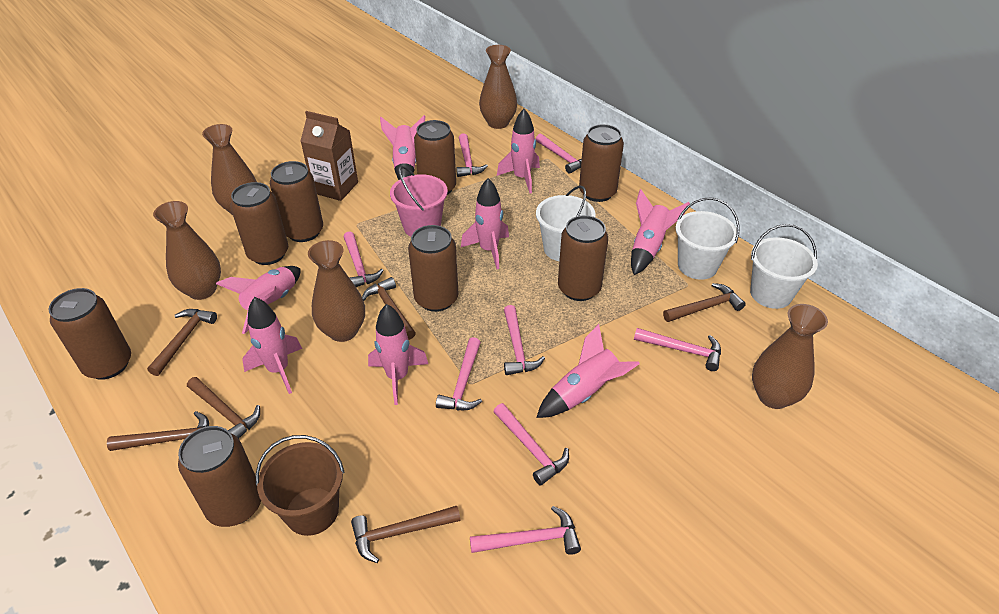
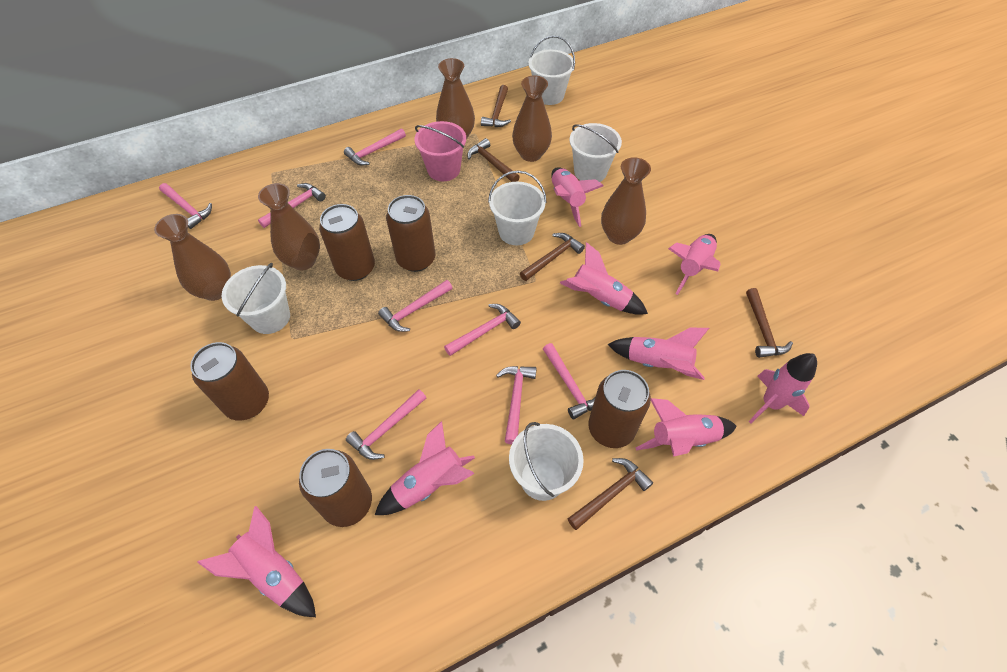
brown bucket: 1 -> 0
brown can: 8 -> 5
brown carton: 1 -> 0
brown hammer: 6 -> 5
white bucket: 3 -> 5

